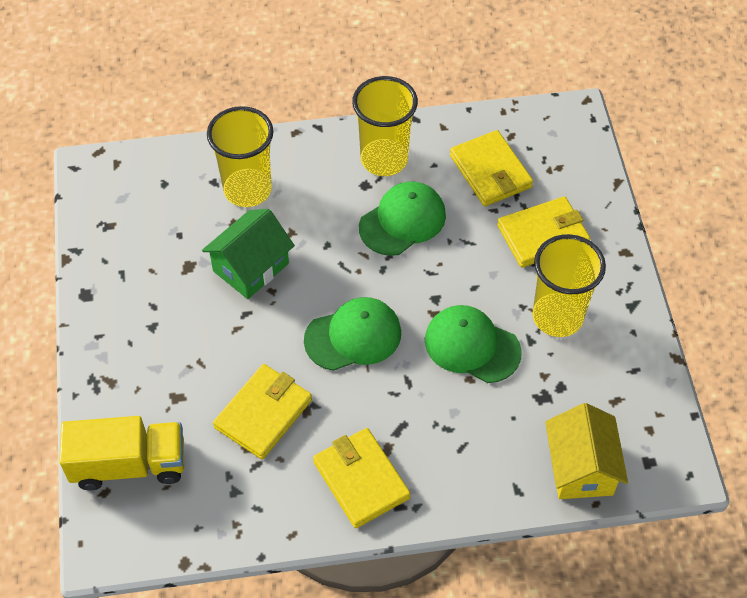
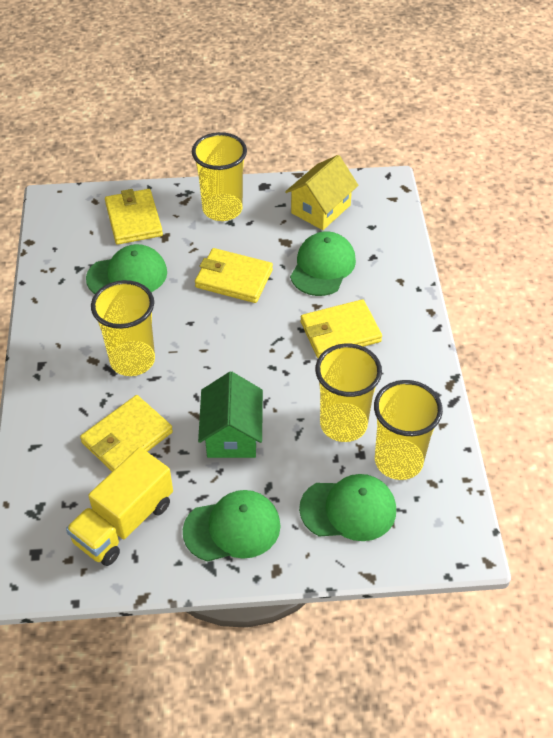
green cap: 3 -> 4
yellow cup: 3 -> 4

